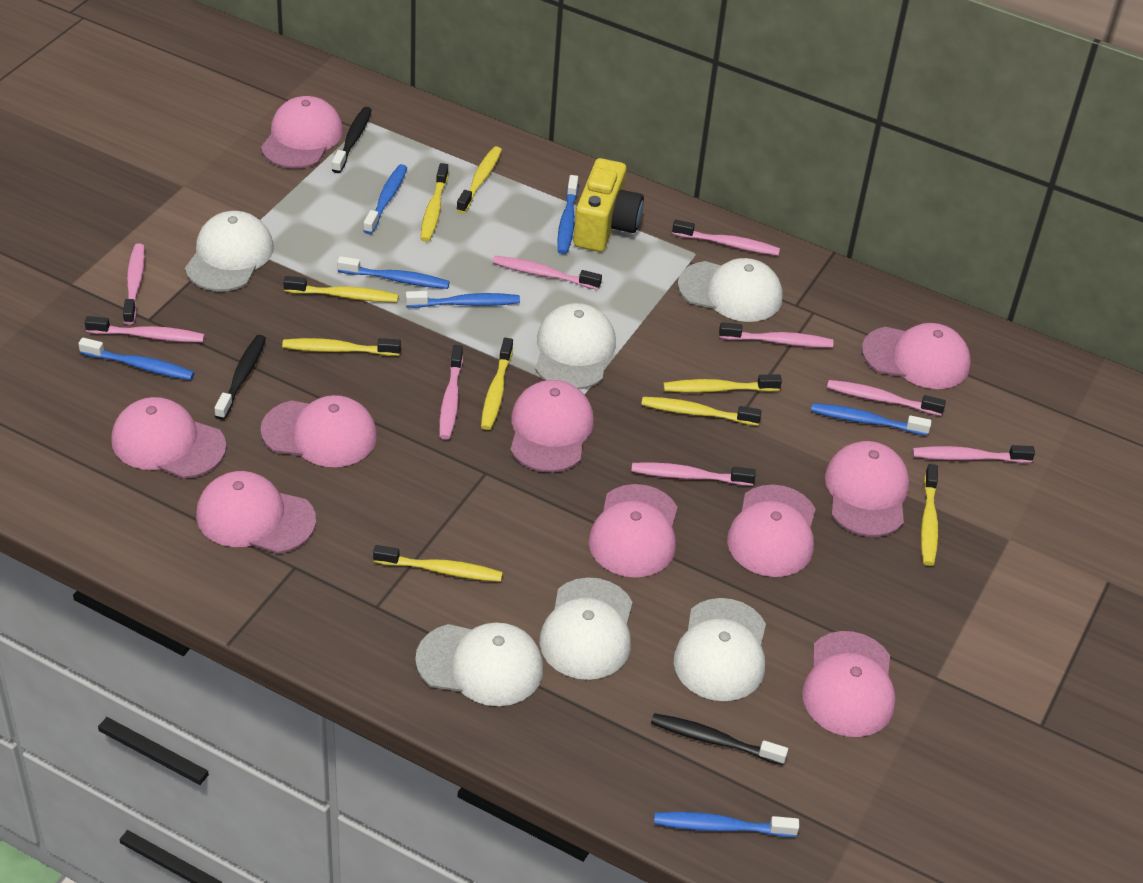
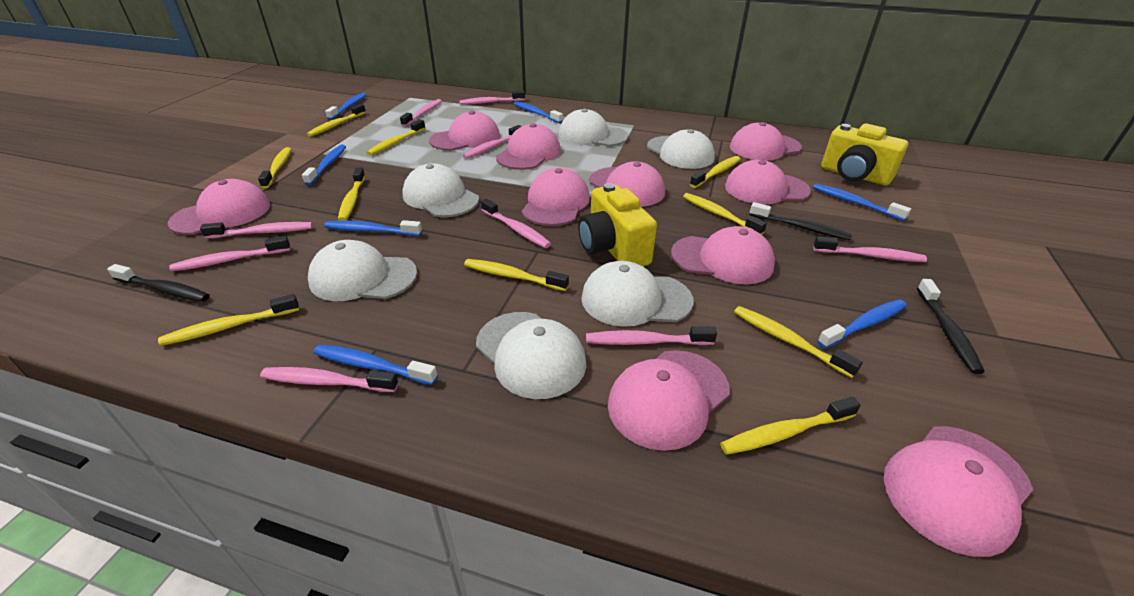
yellow camera: 1 -> 2
yellow toothbrush: 9 -> 10

